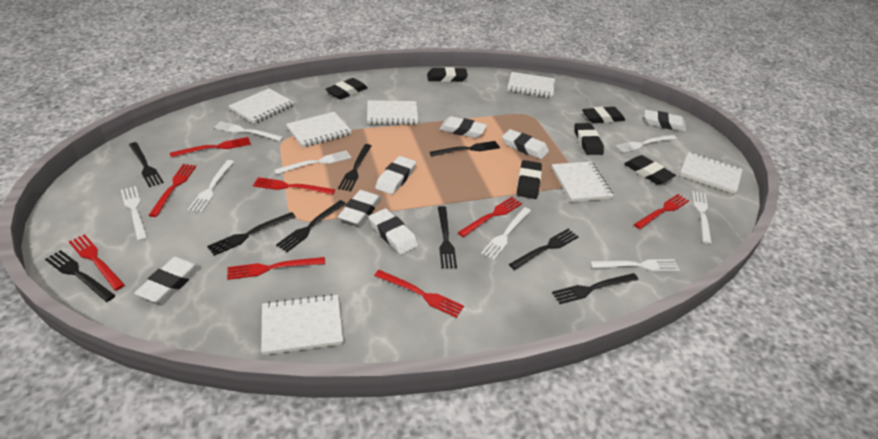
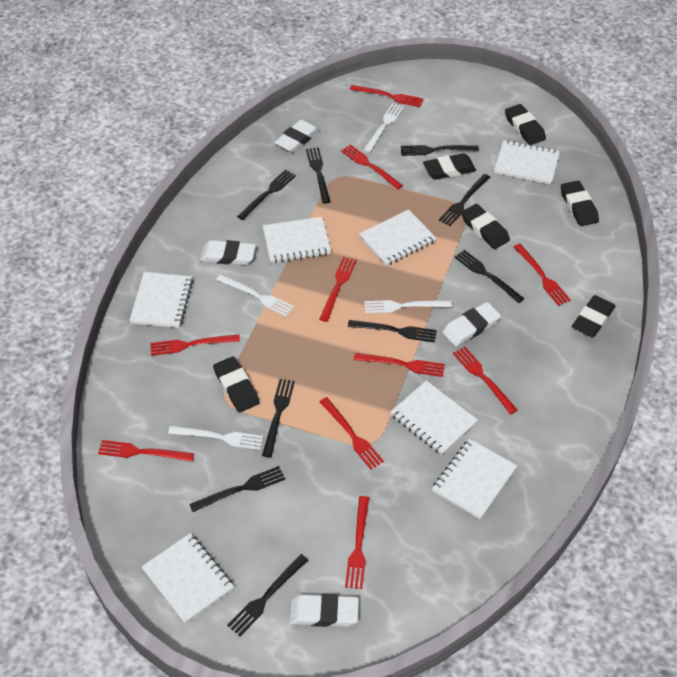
red fork: 8 -> 10
white eraser: 7 -> 4
white fork: 8 -> 4

